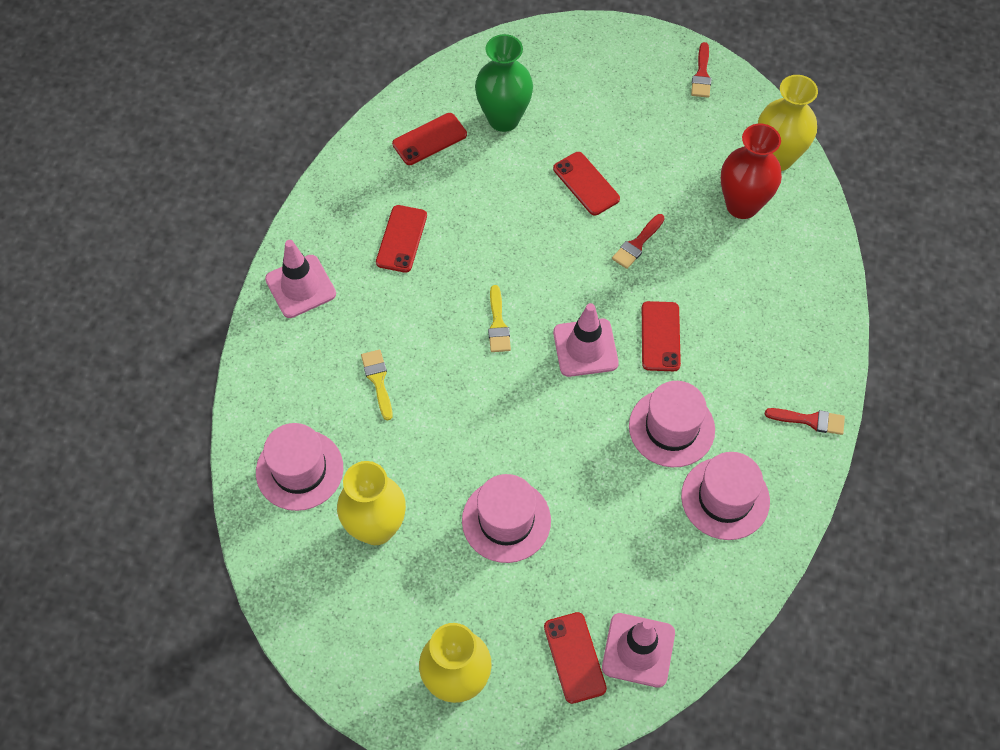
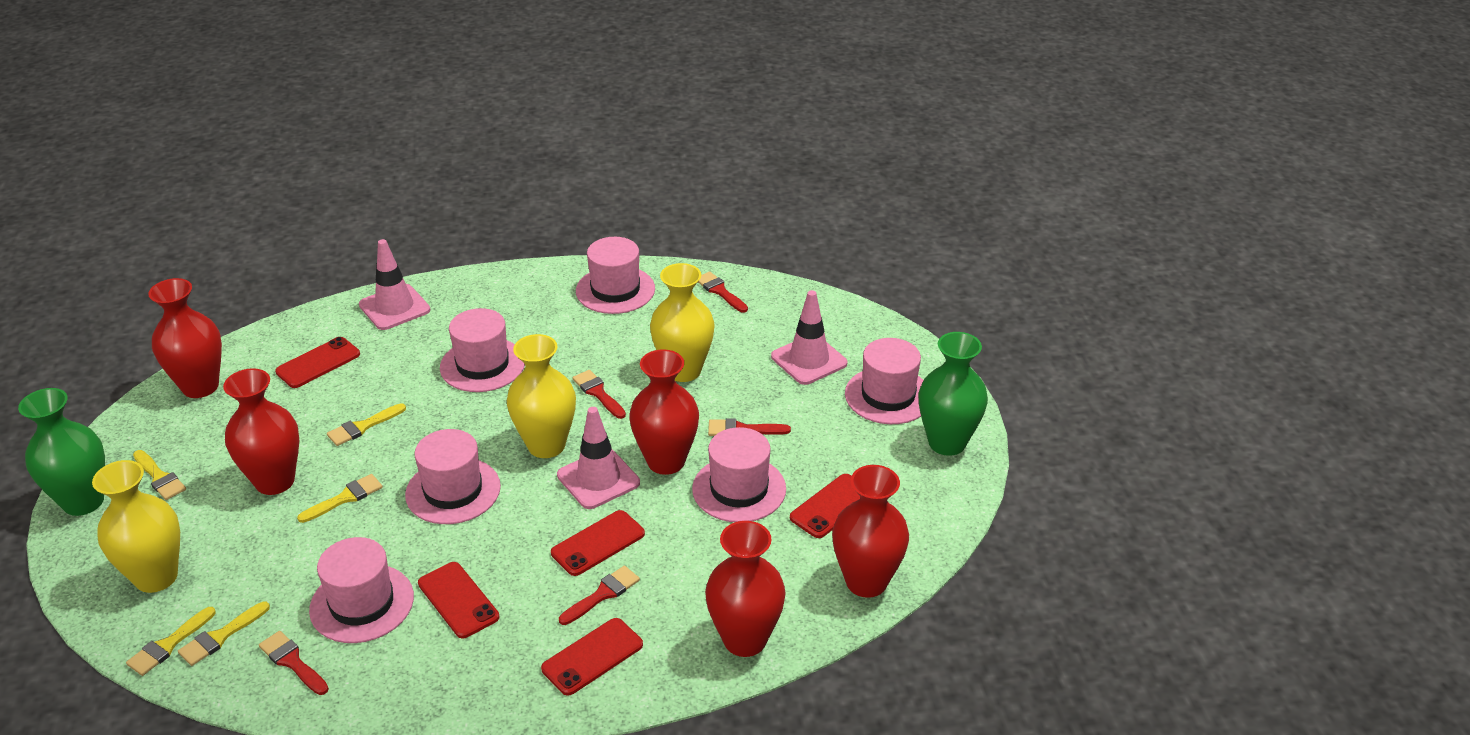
green vase: 1 -> 2
pink hat: 4 -> 6
red brush: 3 -> 5
red vase: 1 -> 5
yellow brush: 2 -> 5

